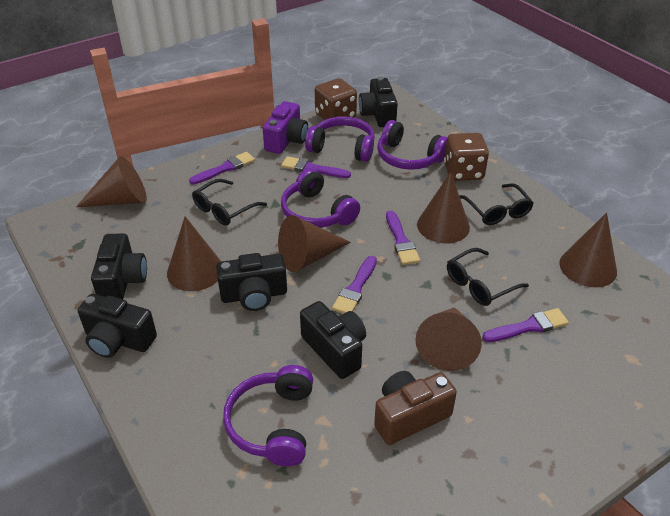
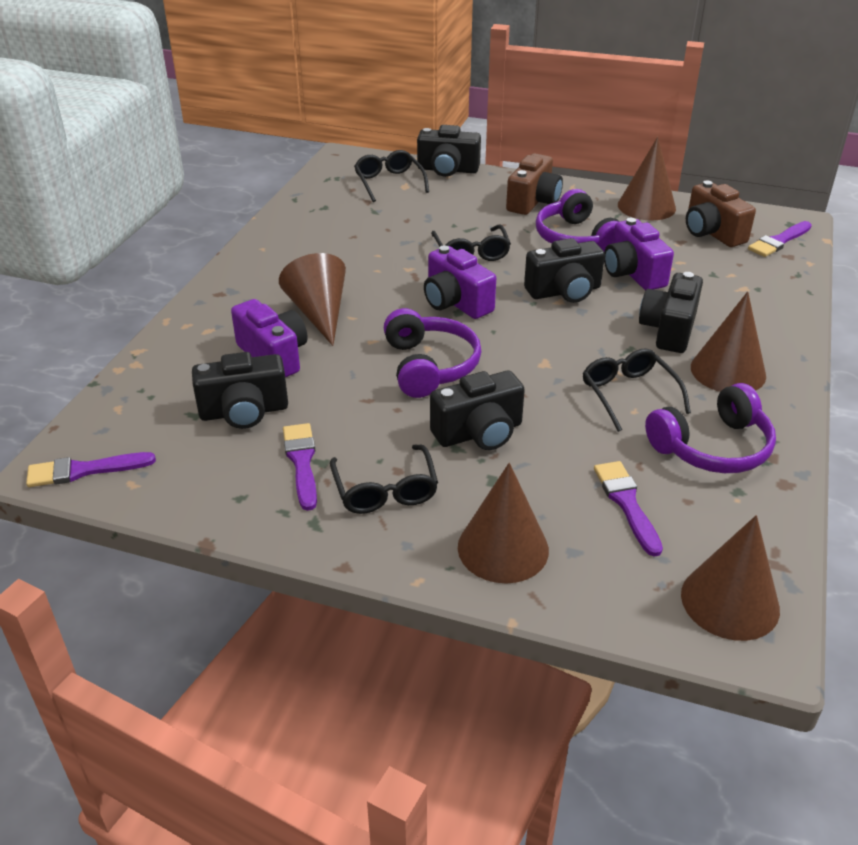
black glasses: 3 -> 4
brown camera: 1 -> 2
brown cone: 6 -> 5
brown dice: 2 -> 0
purple brush: 5 -> 4
purple camera: 1 -> 3
purple headphones: 4 -> 3

